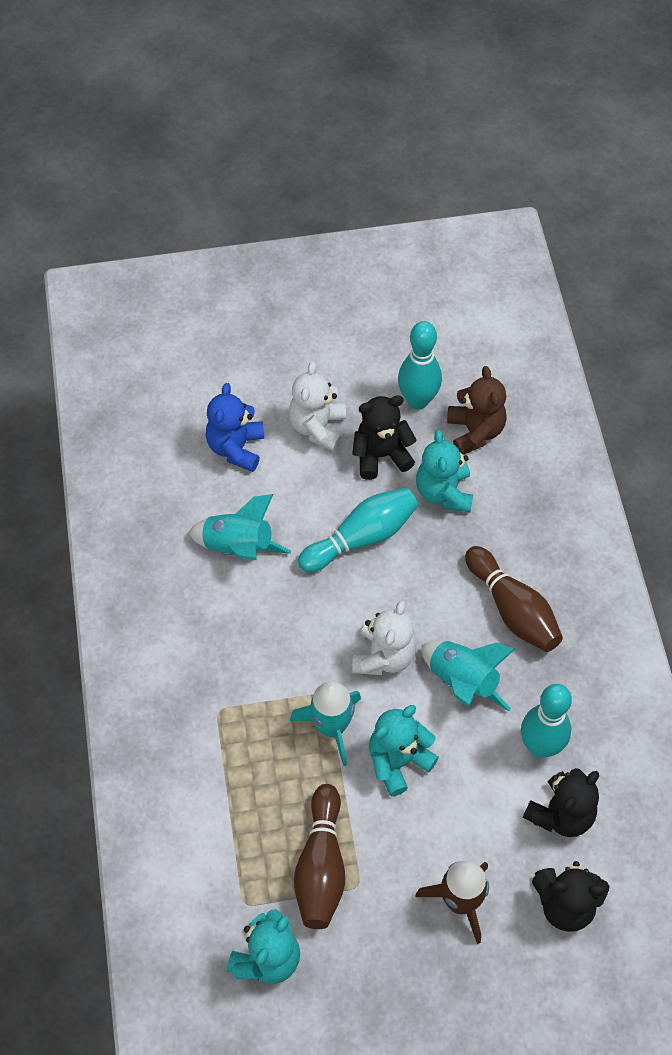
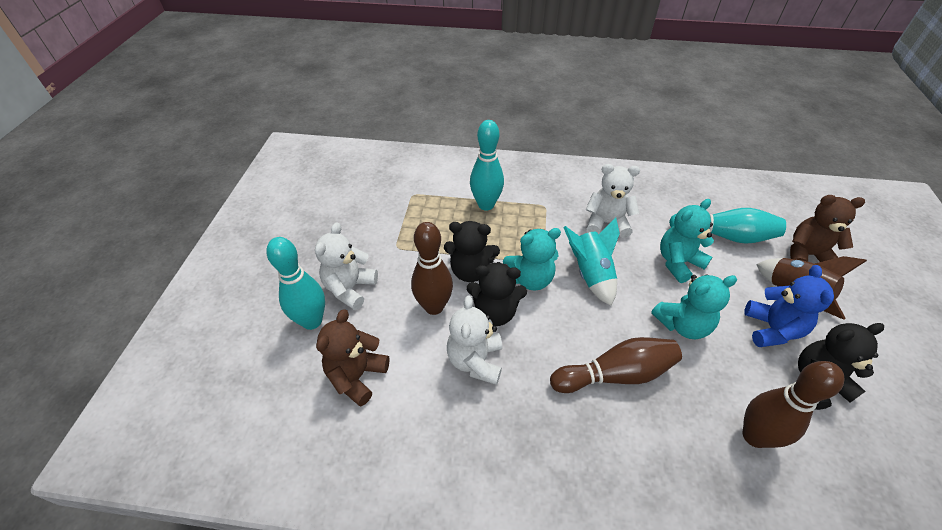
brown bowling pin: 2 -> 3
brown teddy bear: 1 -> 2
turquoise rocket: 3 -> 1
white teddy bear: 2 -> 3

